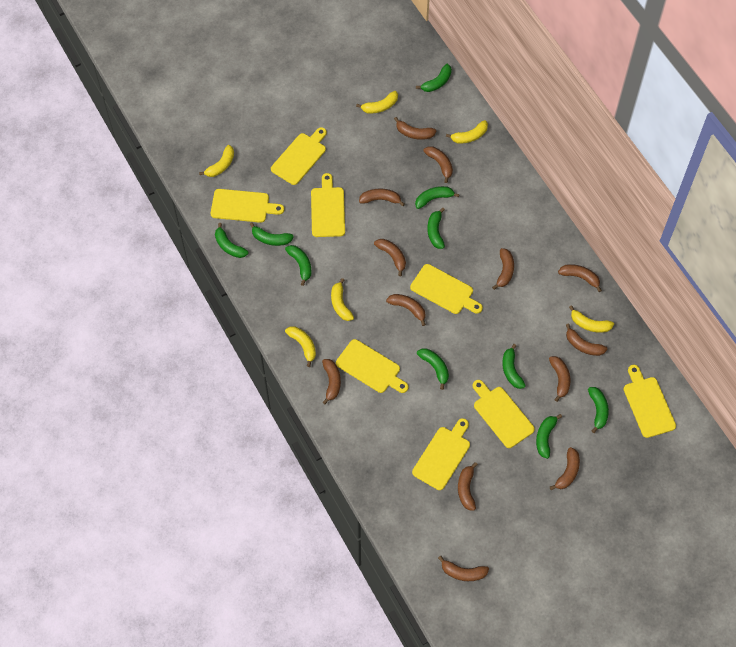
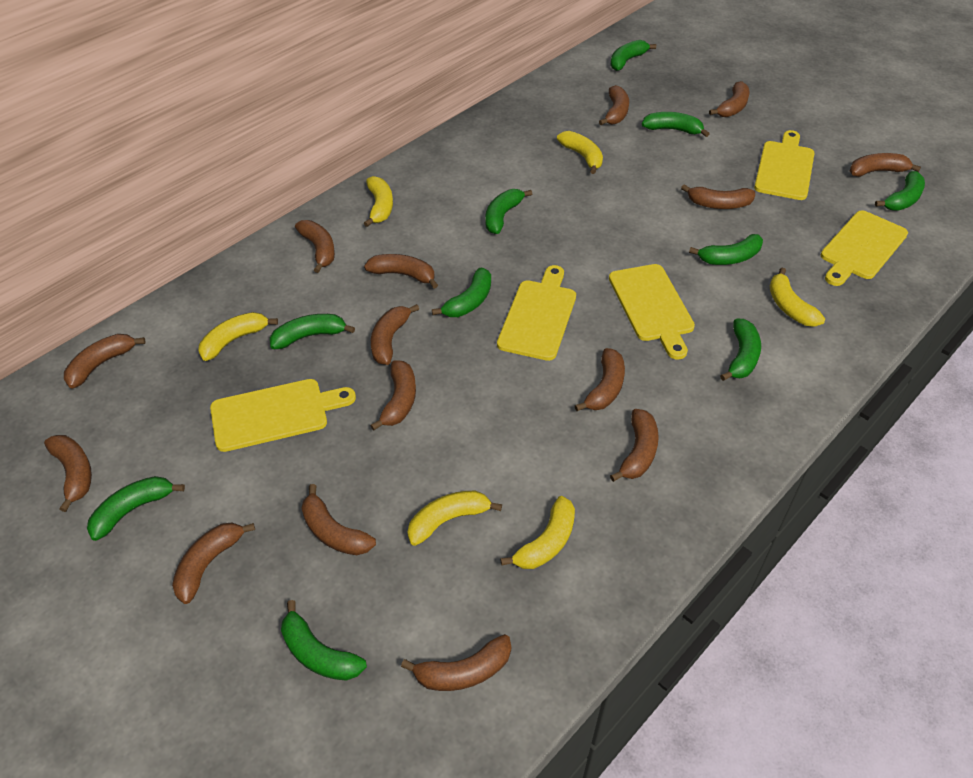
brown banana: 13 -> 15
yellow cutting board: 8 -> 5

